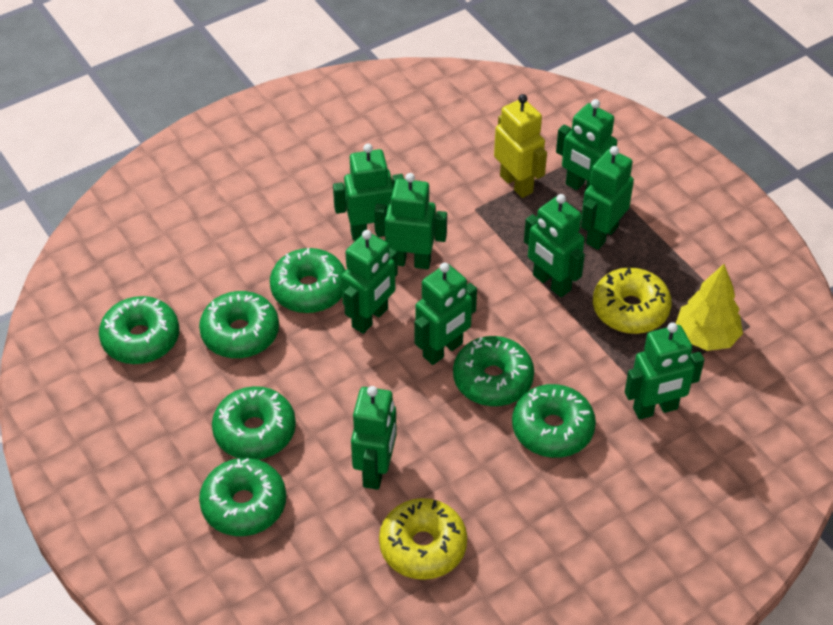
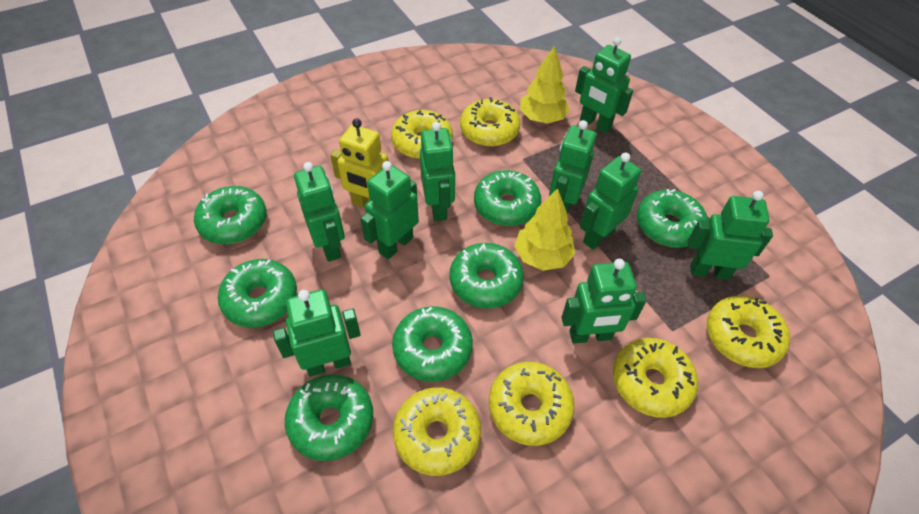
yellow donut: 2 -> 6
yellow tree: 1 -> 2

